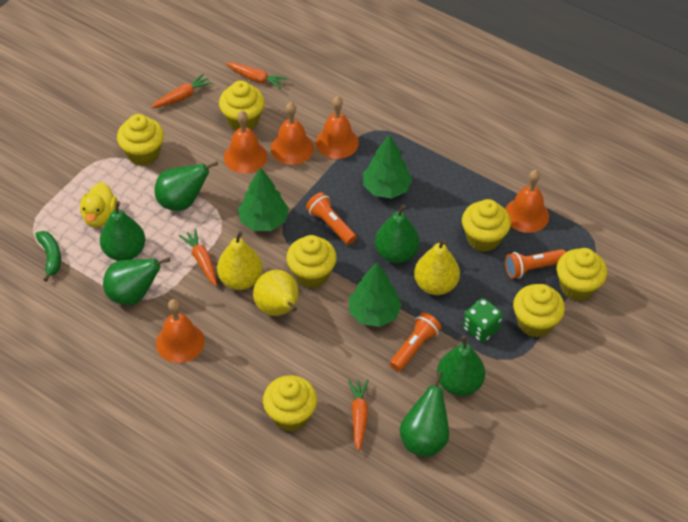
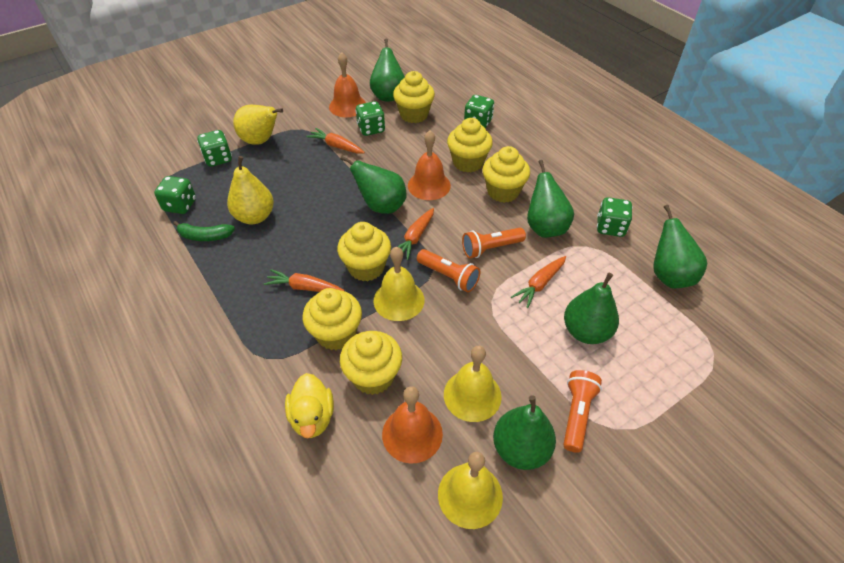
green dice: 1 -> 5
green tree: 3 -> 0
orange bell: 5 -> 3
yellow bell: 0 -> 3
yellow cupcake: 7 -> 6
yellow pear: 3 -> 2

